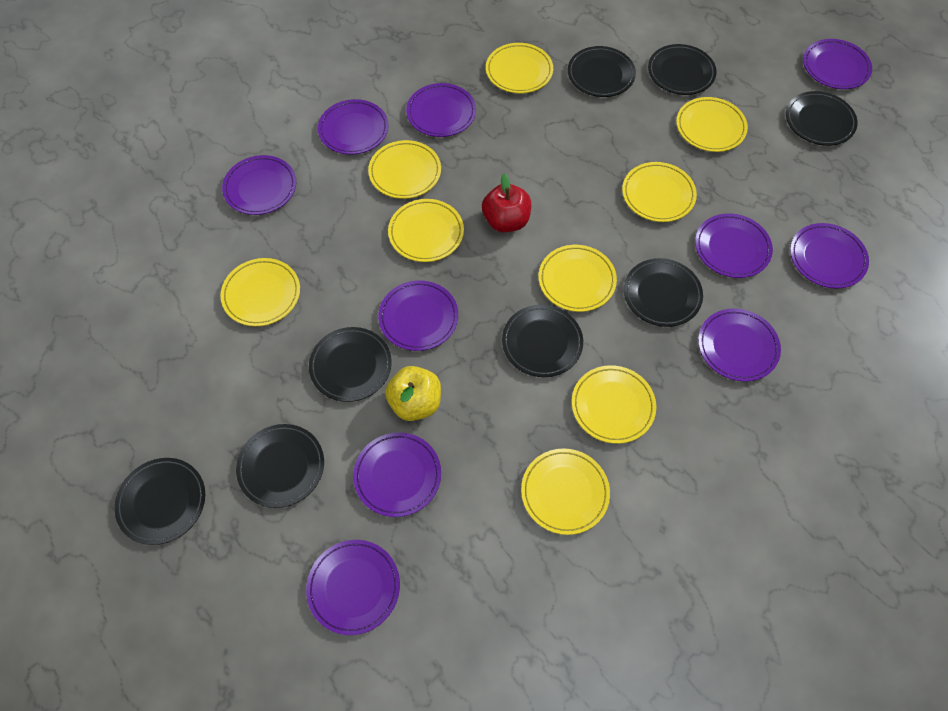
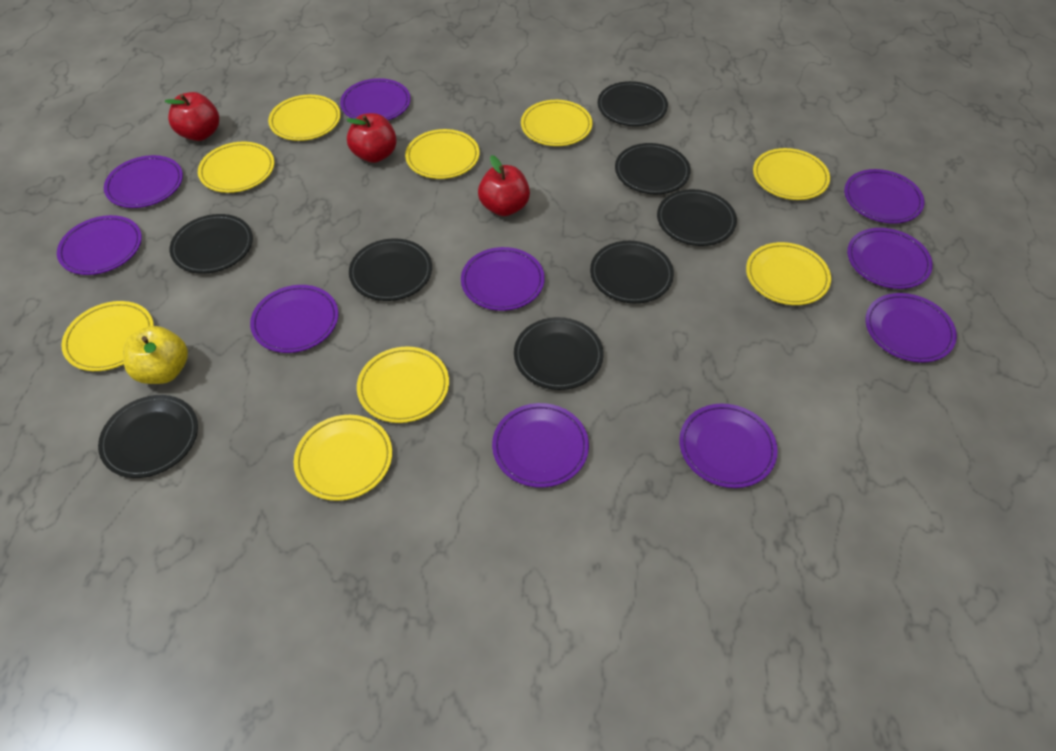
red apple: 1 -> 3

